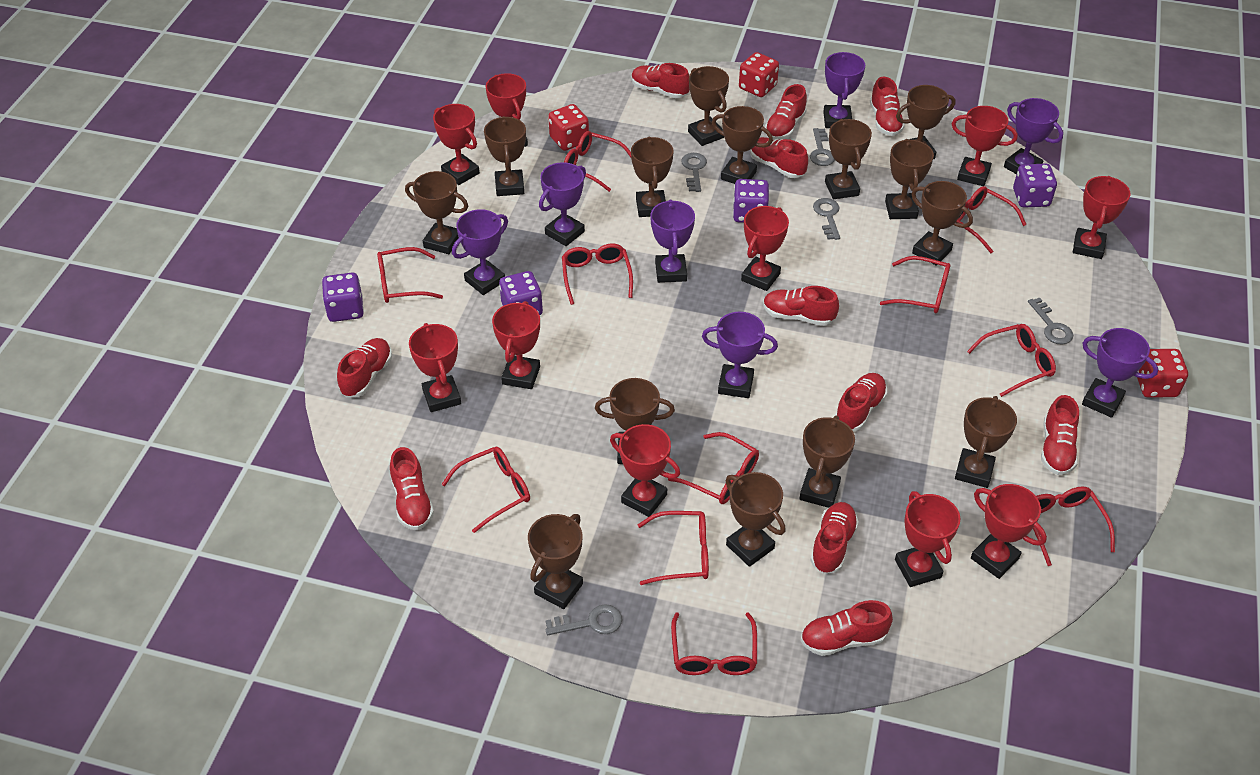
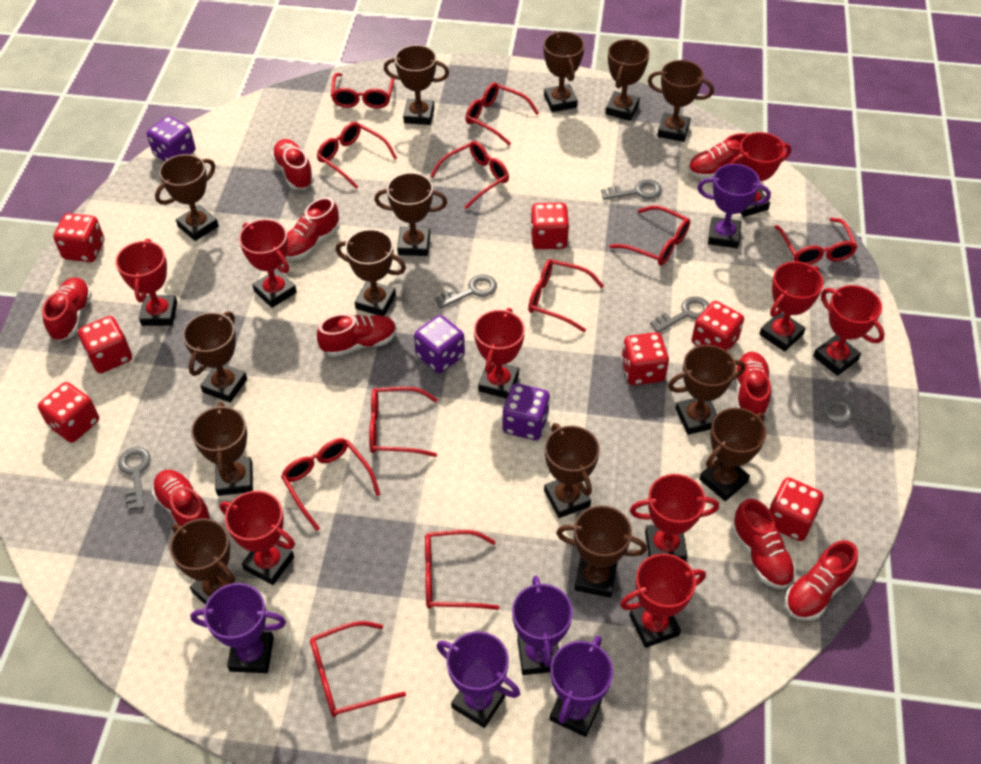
purple dice: 4 -> 3
purple trophy: 7 -> 5
red dice: 3 -> 7
red shoe: 11 -> 9
red trophy: 10 -> 9

